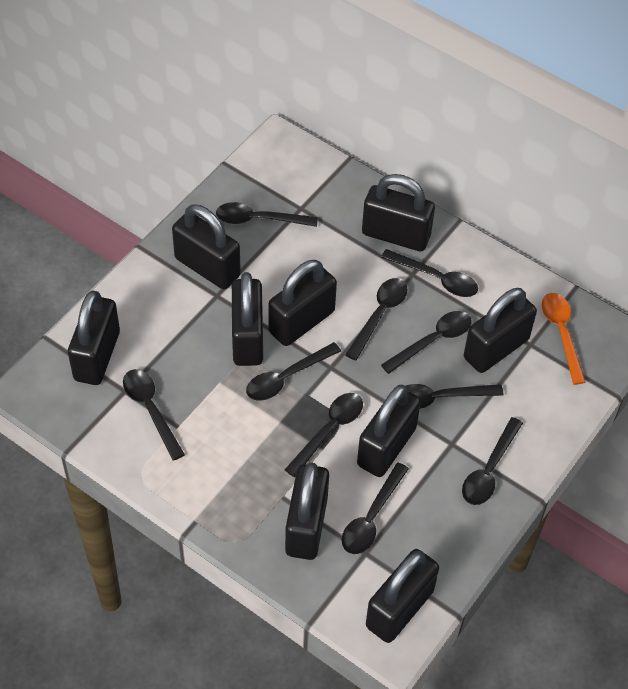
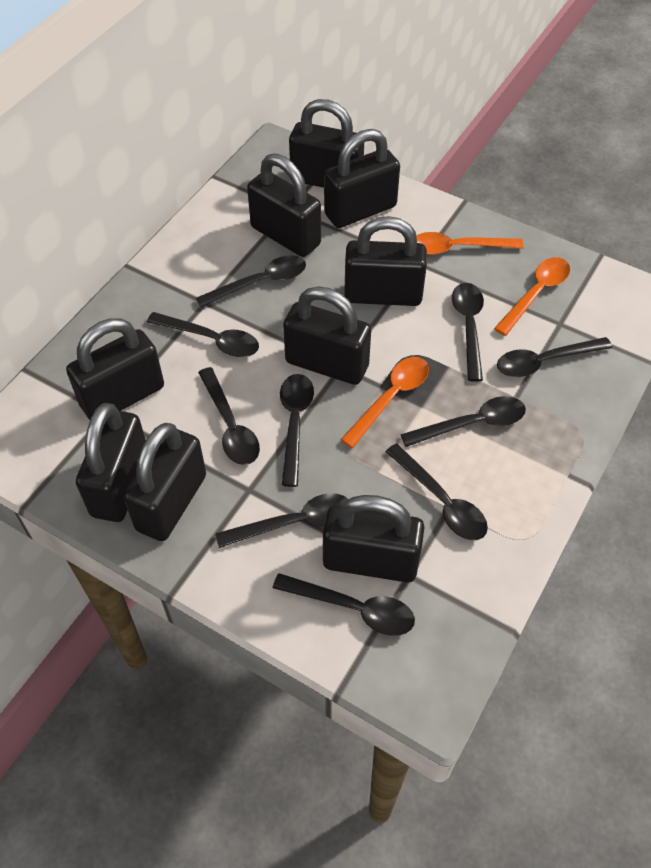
orange spoon: 1 -> 3

